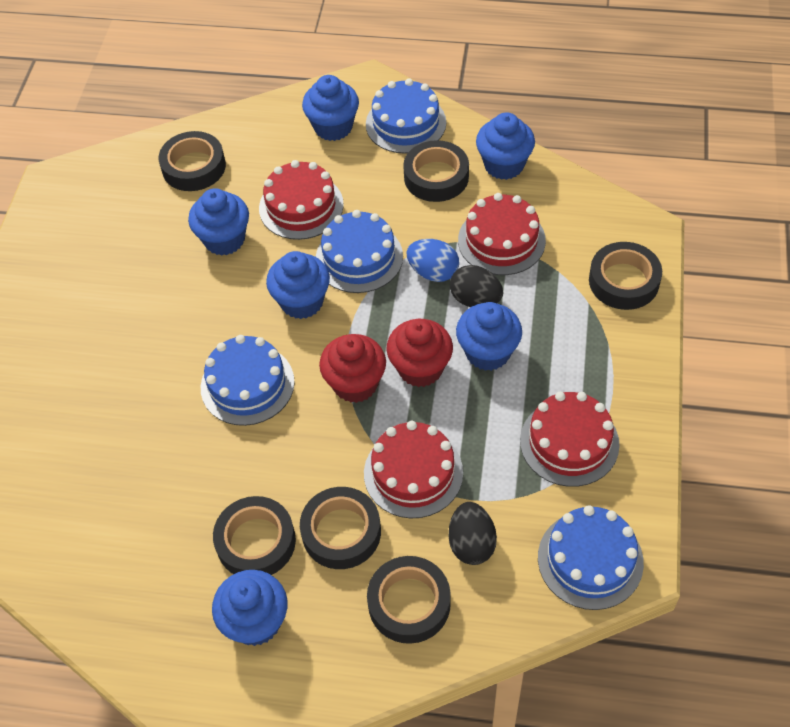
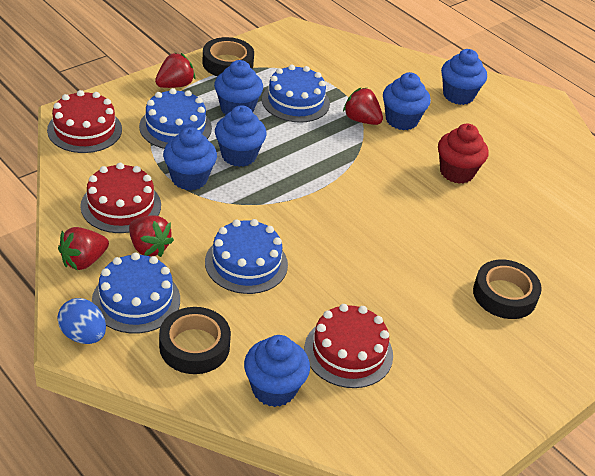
black egg: 2 -> 0
black tape: 6 -> 3
red cake: 4 -> 3
red cupcake: 2 -> 1
red strawberry: 0 -> 4

